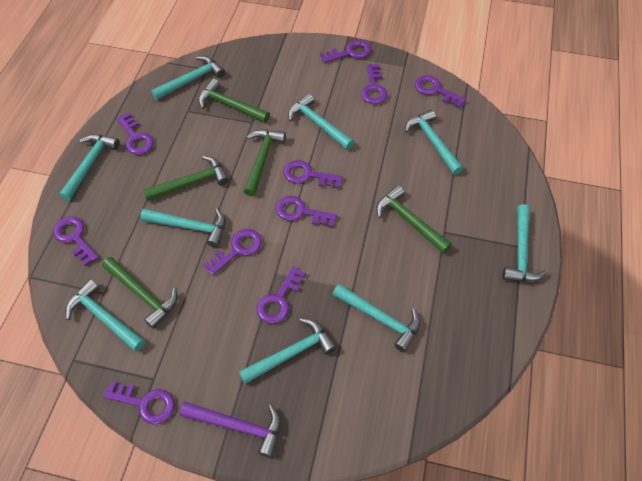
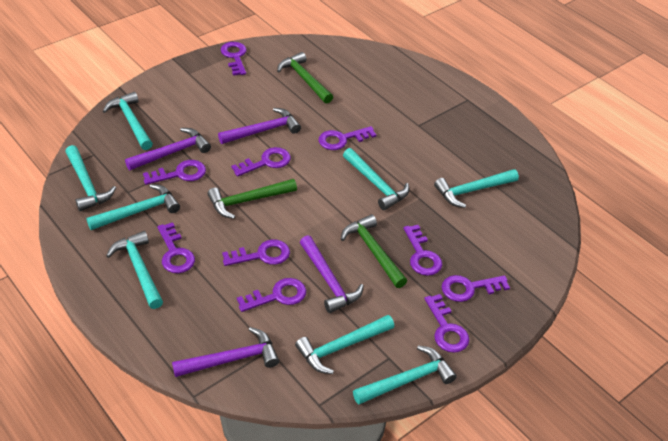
green hammer: 5 -> 3
purple hammer: 1 -> 4
turquoise hammer: 9 -> 8

